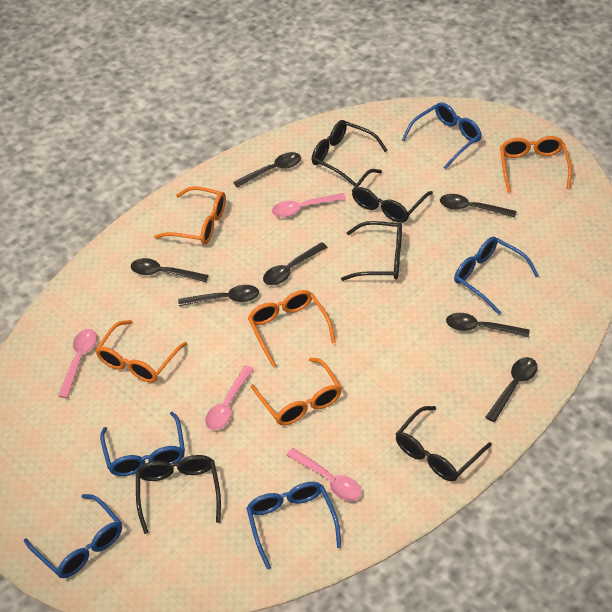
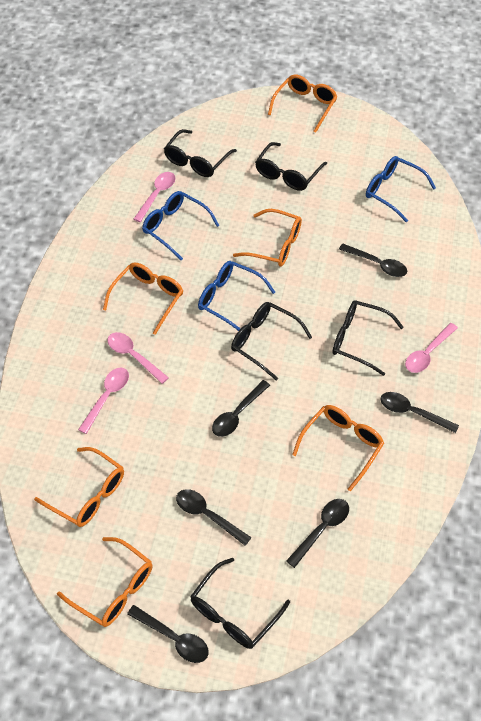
black spoon: 7 -> 6
blue glasses: 5 -> 3
orange glasses: 5 -> 6

